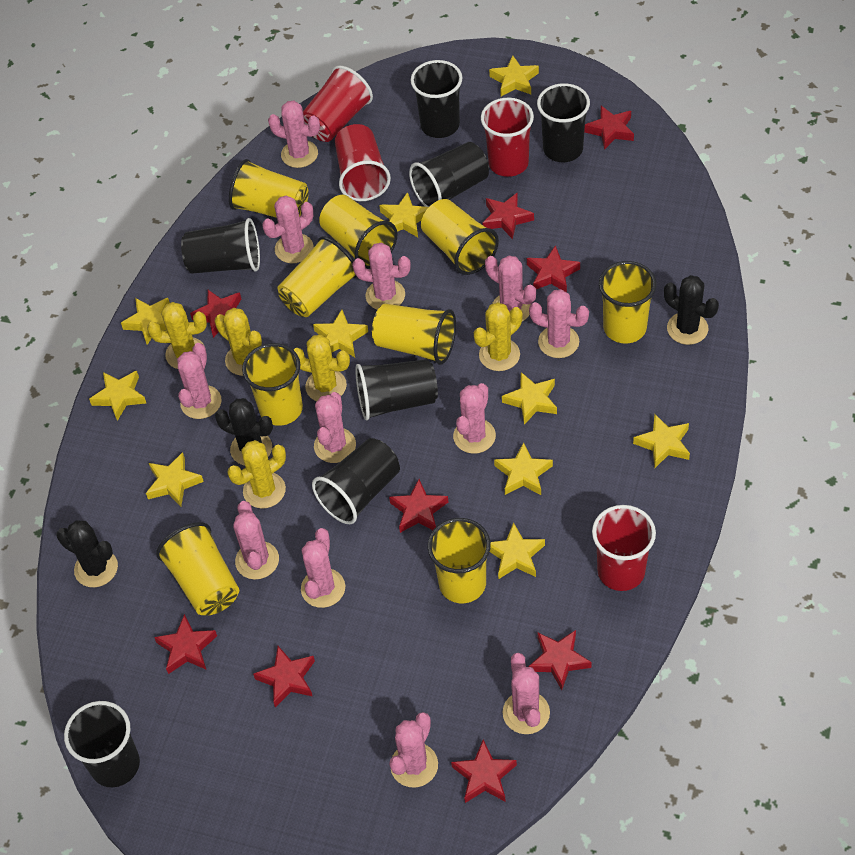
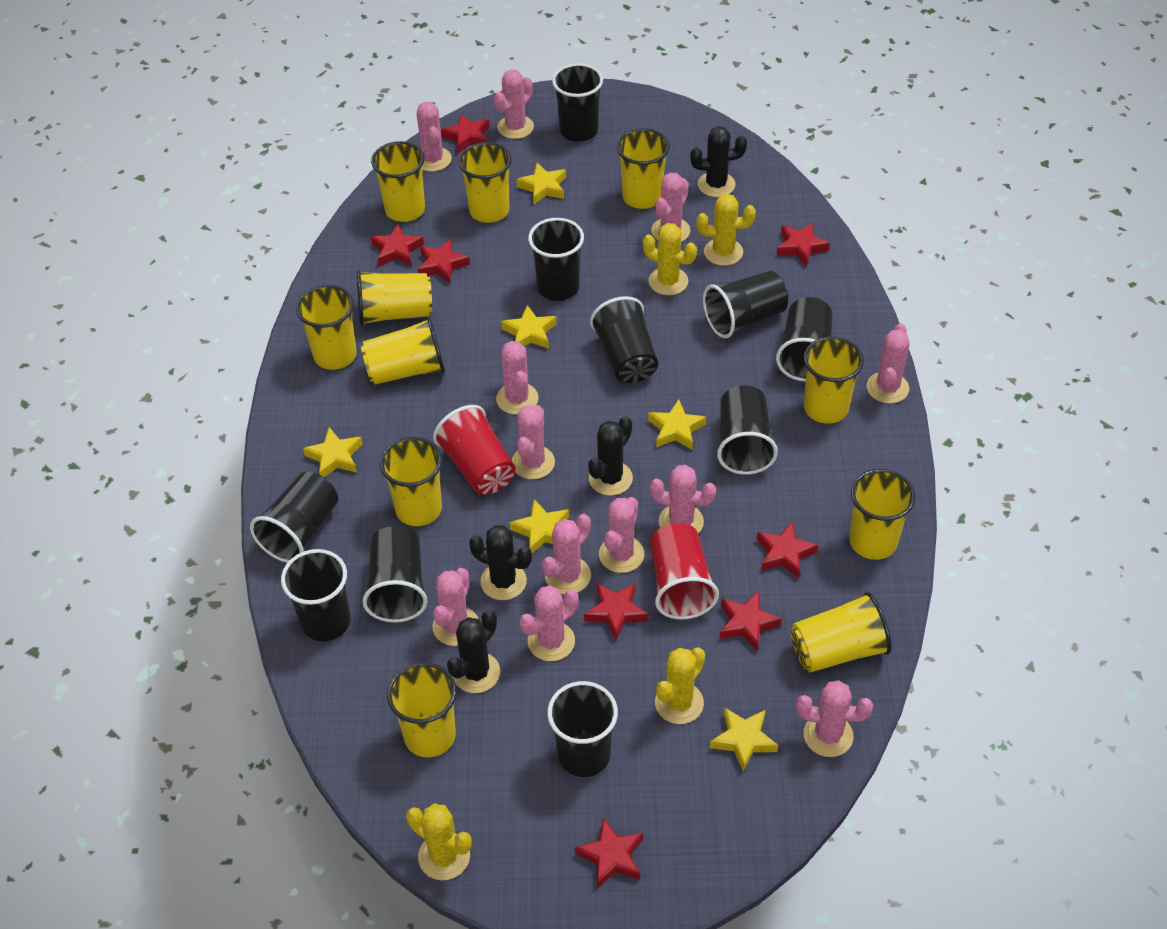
black cactus: 3 -> 4
black cup: 7 -> 10
red cup: 4 -> 2
red star: 9 -> 8
yellow cactus: 5 -> 4
yellow cup: 9 -> 11
yellow star: 10 -> 6

